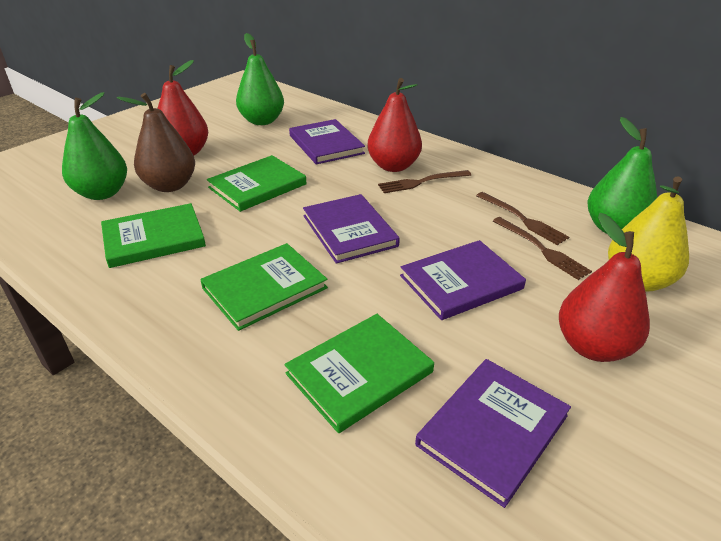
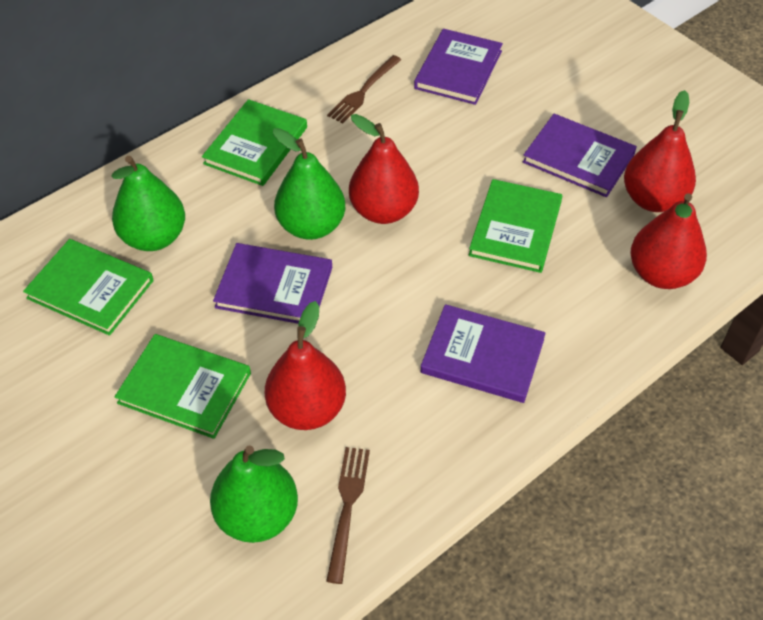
brown fork: 3 -> 2
brown pear: 1 -> 0
red pear: 3 -> 4
yellow pear: 1 -> 0

